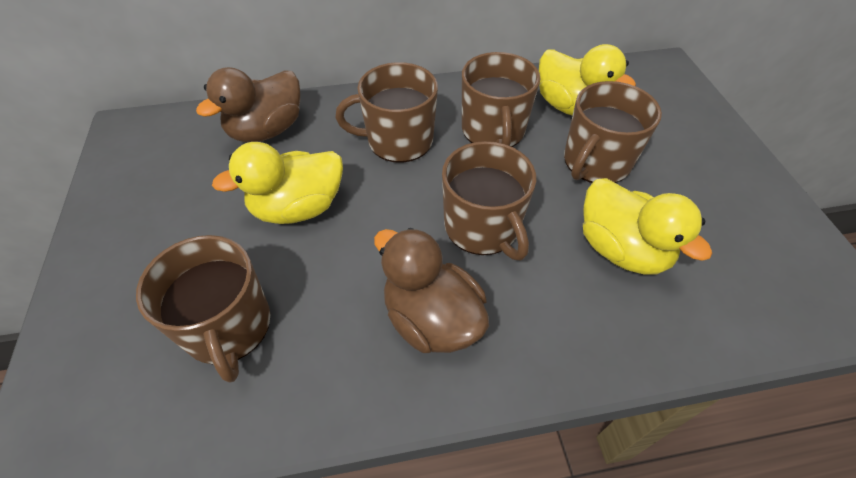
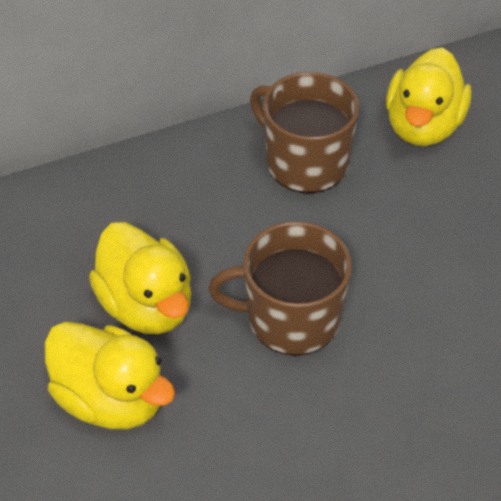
brown duck: 2 -> 0
brown mug: 5 -> 2

